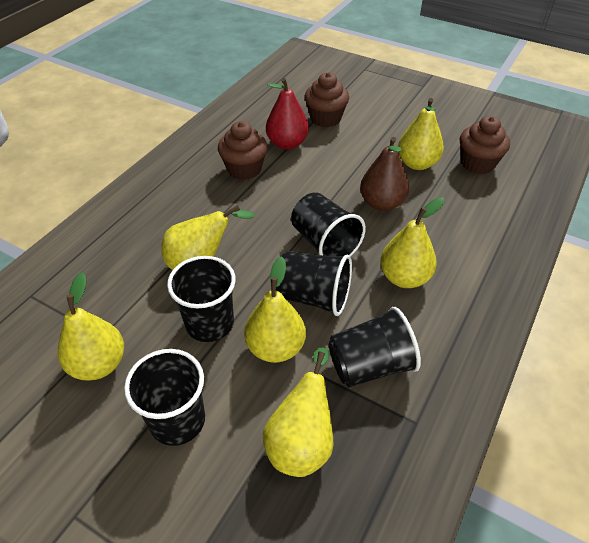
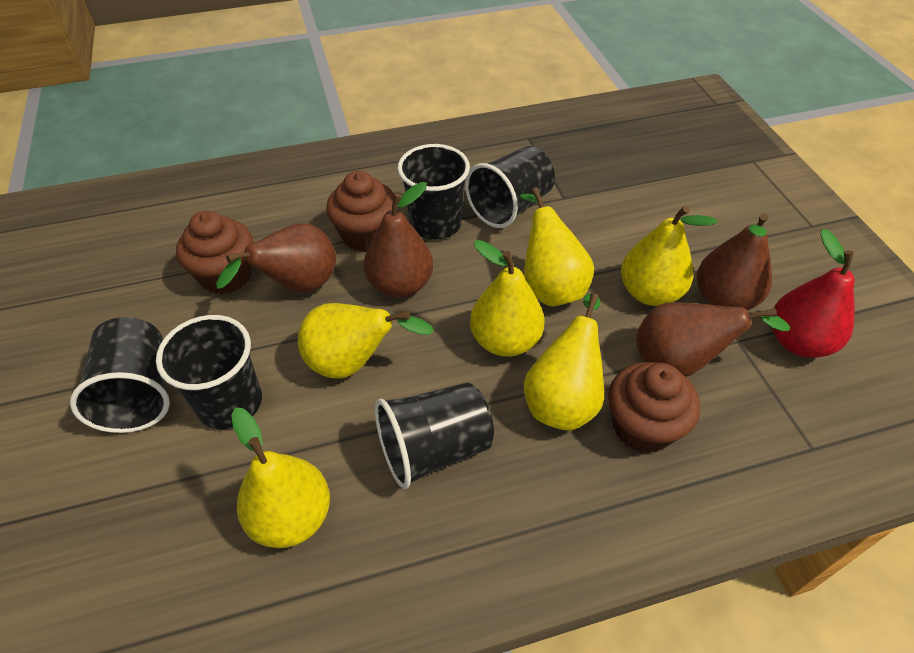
brown pear: 1 -> 4

